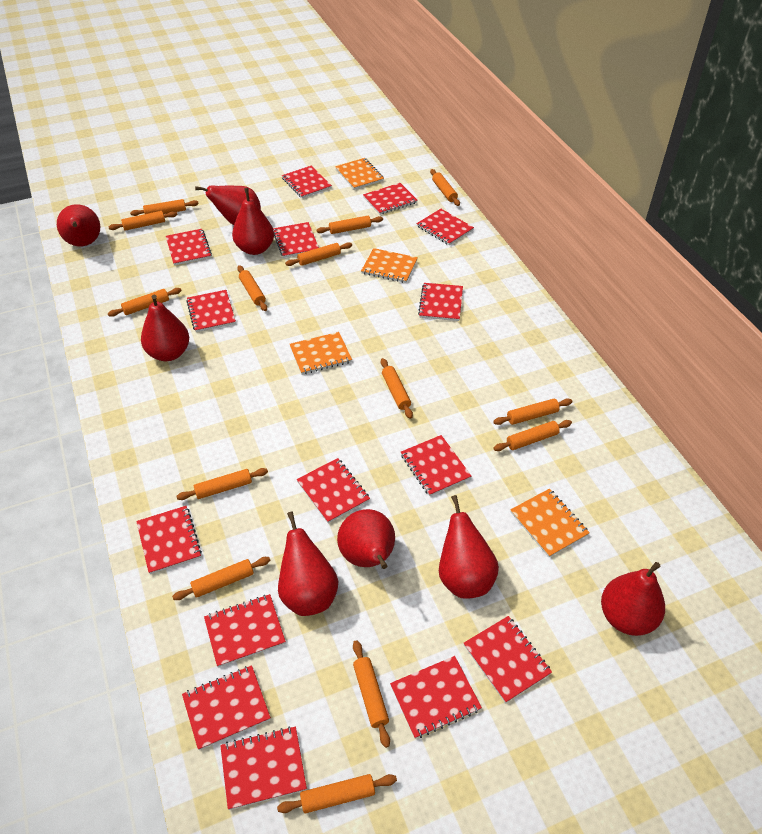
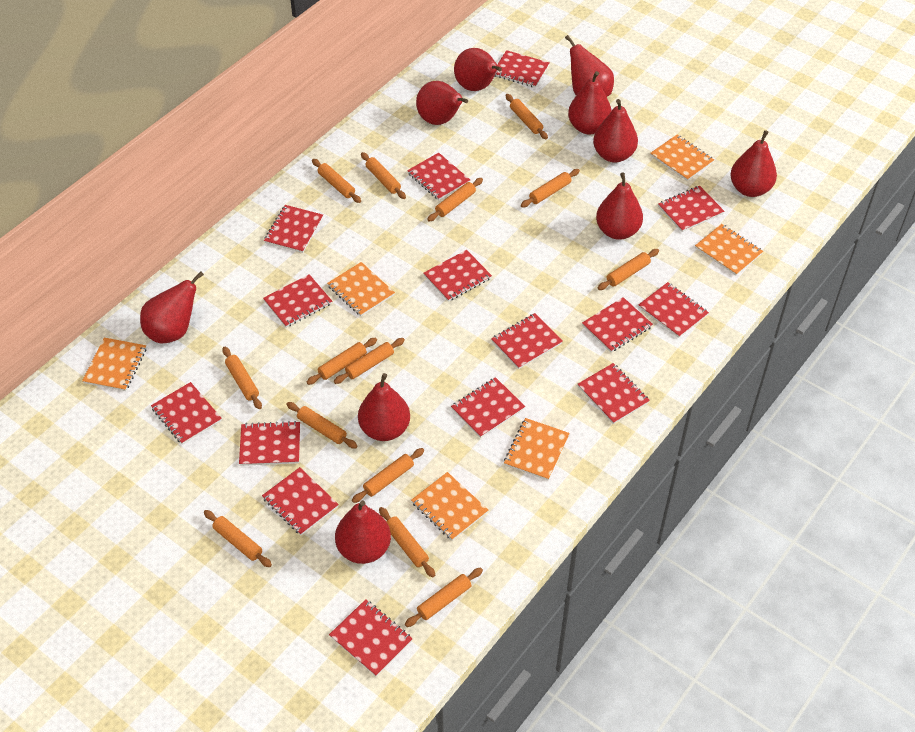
orange notebook: 4 -> 6
red pear: 8 -> 10

